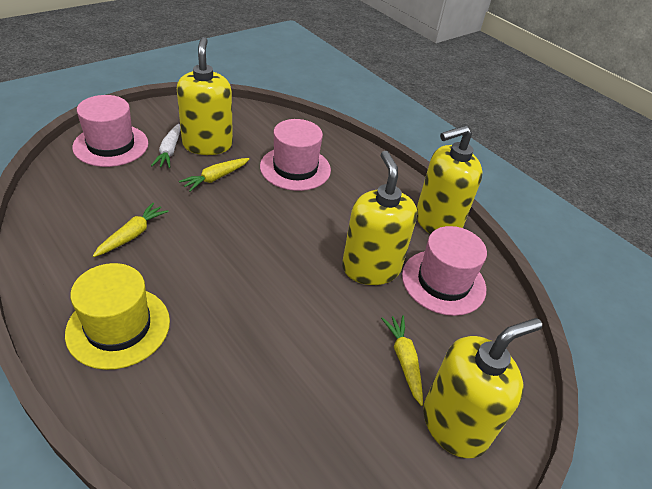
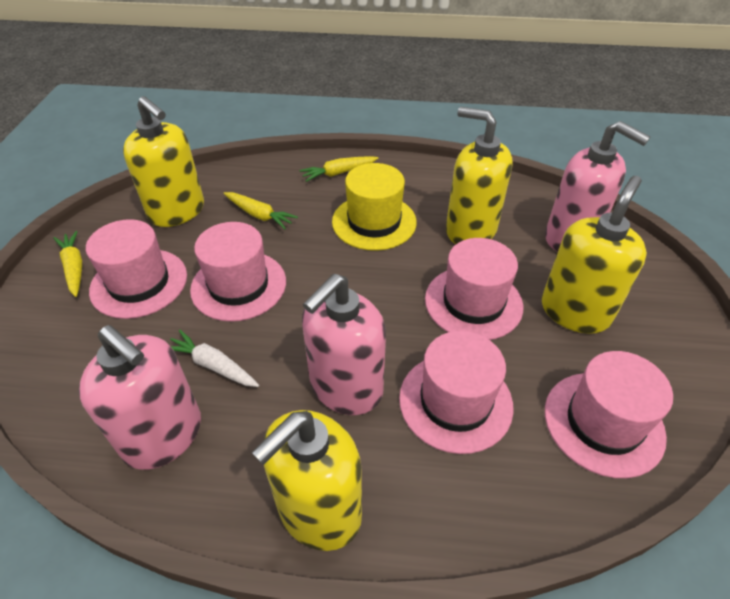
pink hat: 3 -> 5
pink soap dispenser: 0 -> 3

